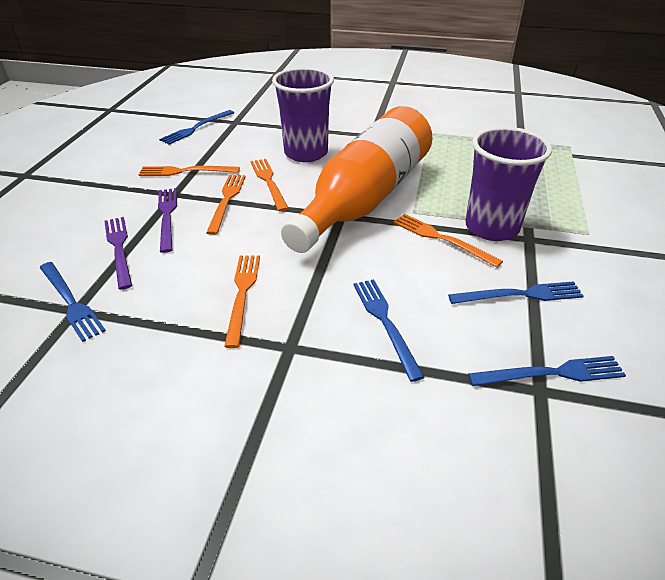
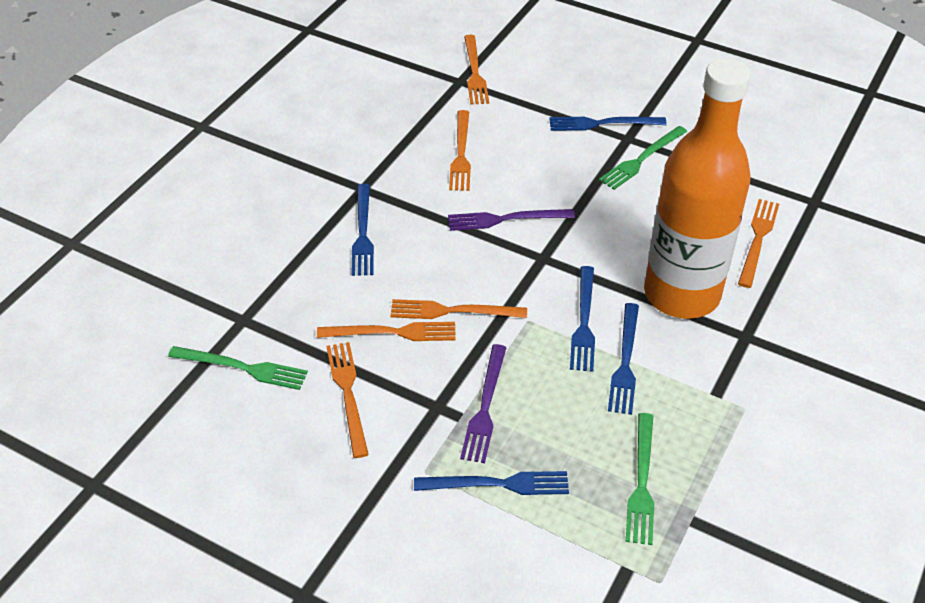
green fork: 0 -> 3
orange fork: 5 -> 6
purple cup: 2 -> 0

